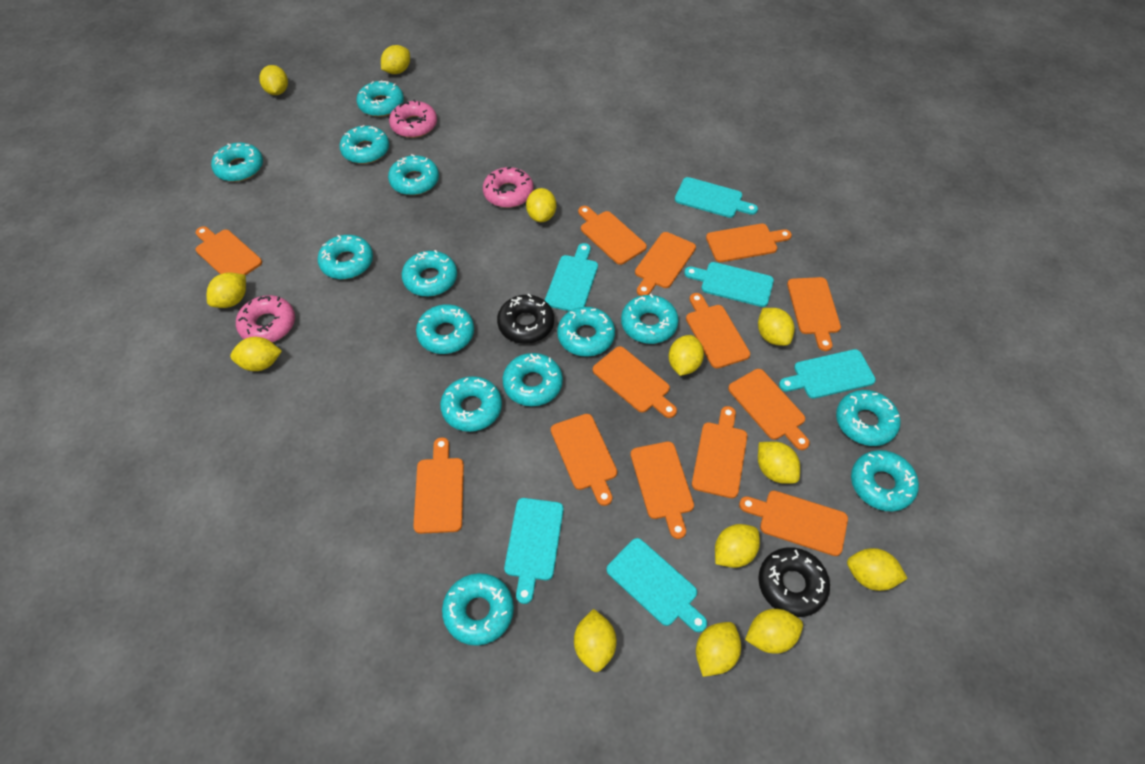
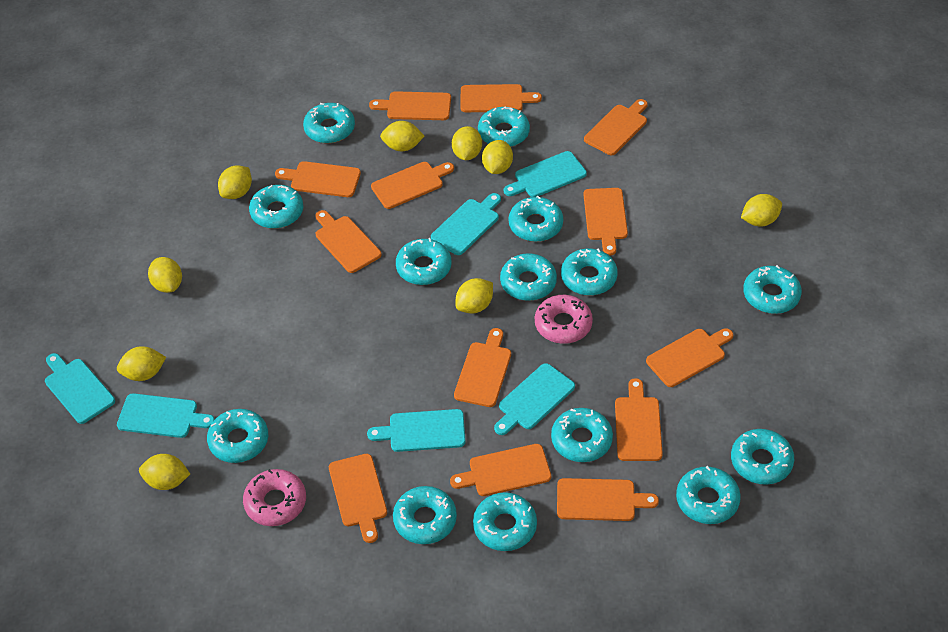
black donut: 2 -> 0
pink donut: 3 -> 2
yellow lemon: 13 -> 9

